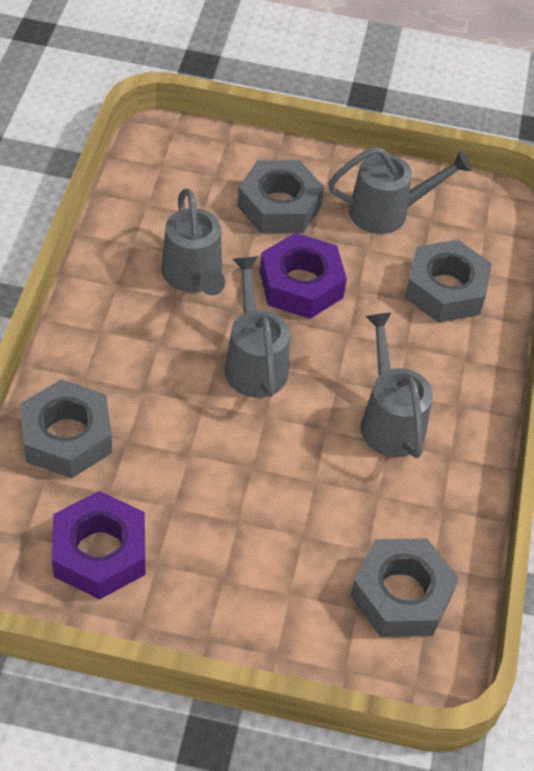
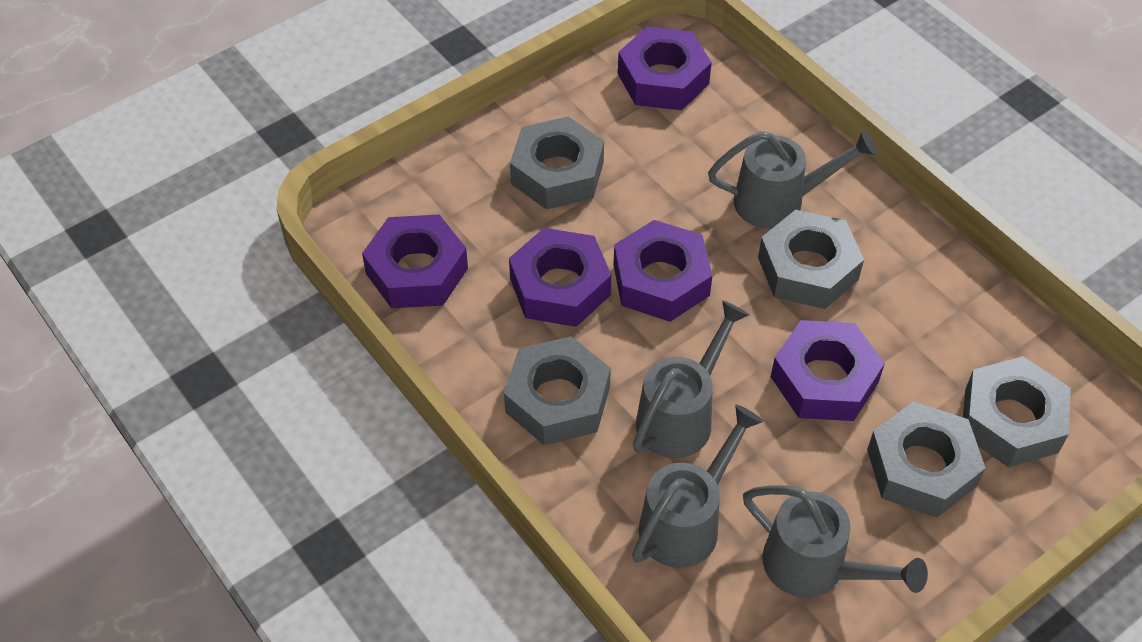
grey nut: 4 -> 5
purple nut: 2 -> 5

